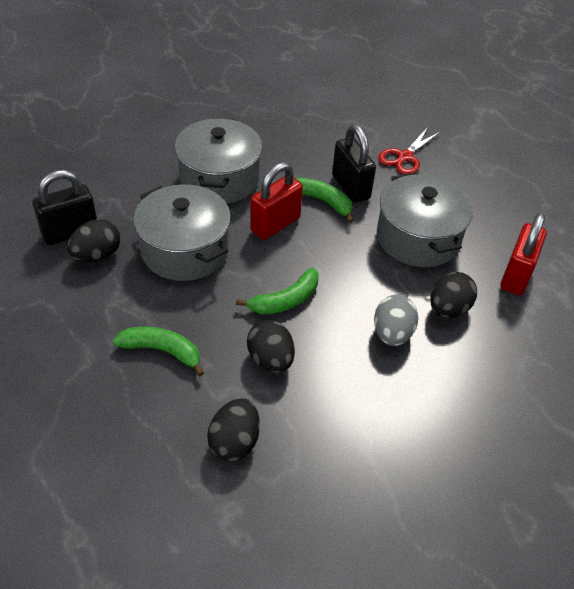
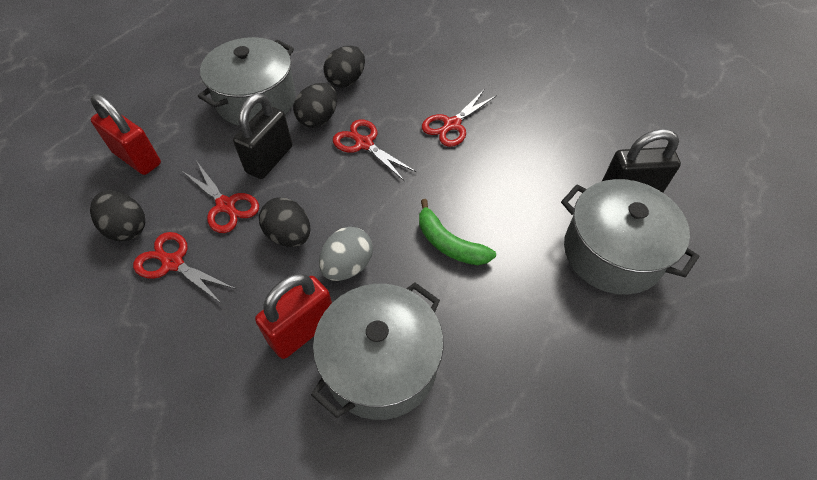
green banana: 3 -> 1
red scissors: 1 -> 4

